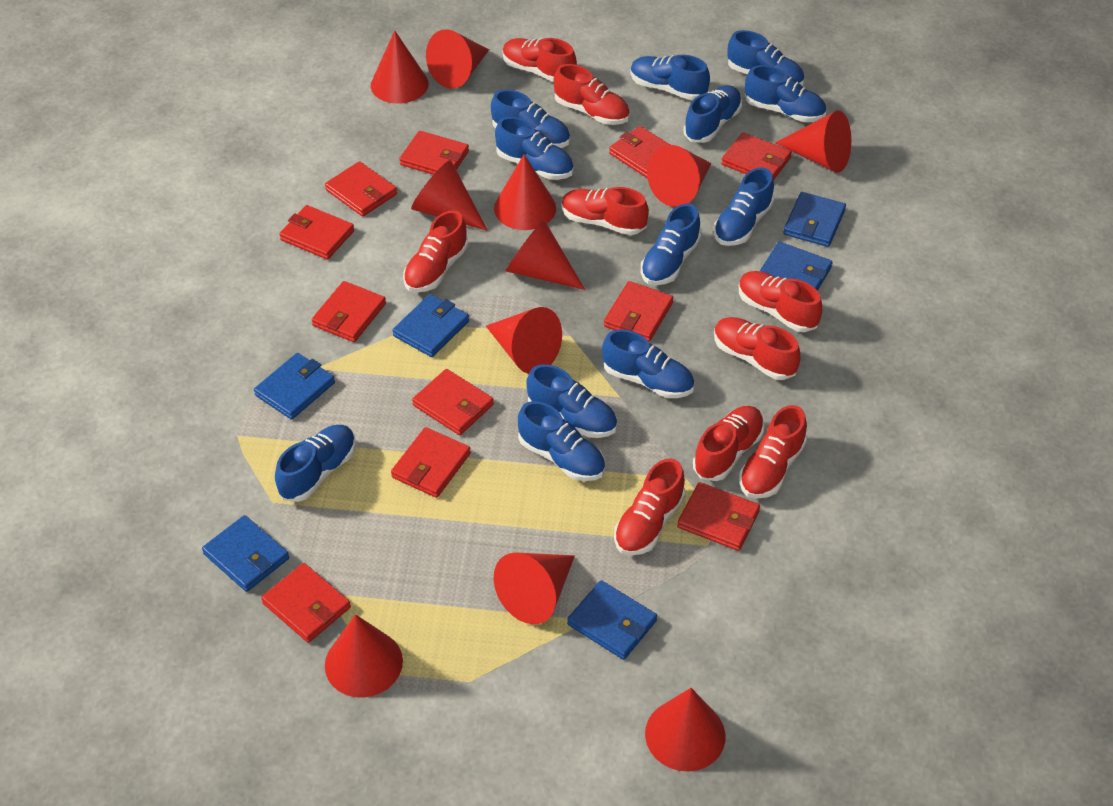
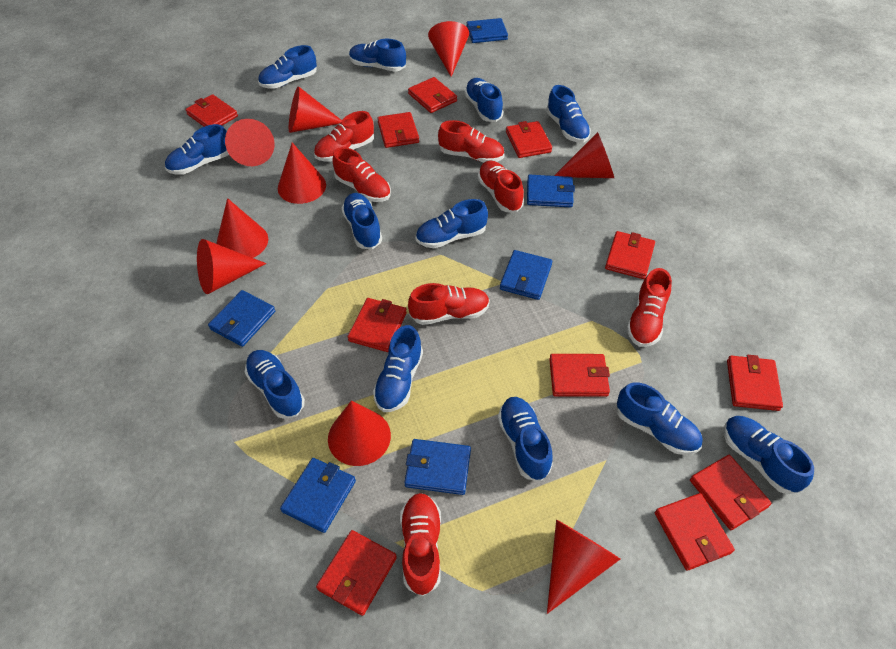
red cone: 11 -> 9
red shoe: 9 -> 7

